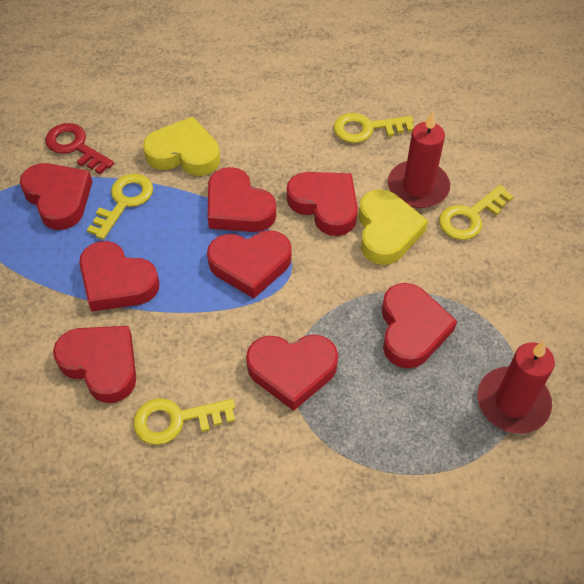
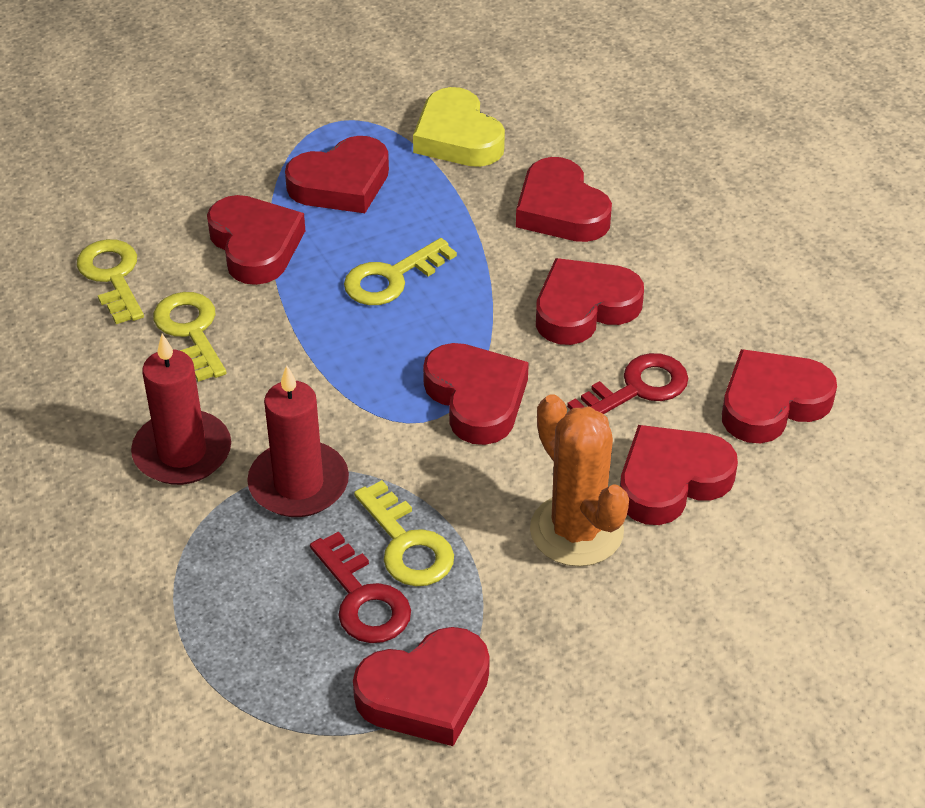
orange cactus: 0 -> 1
red key: 1 -> 2
yellow heart: 2 -> 1

